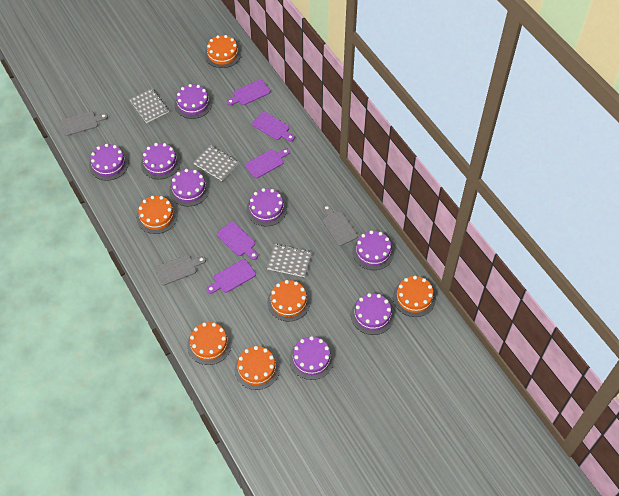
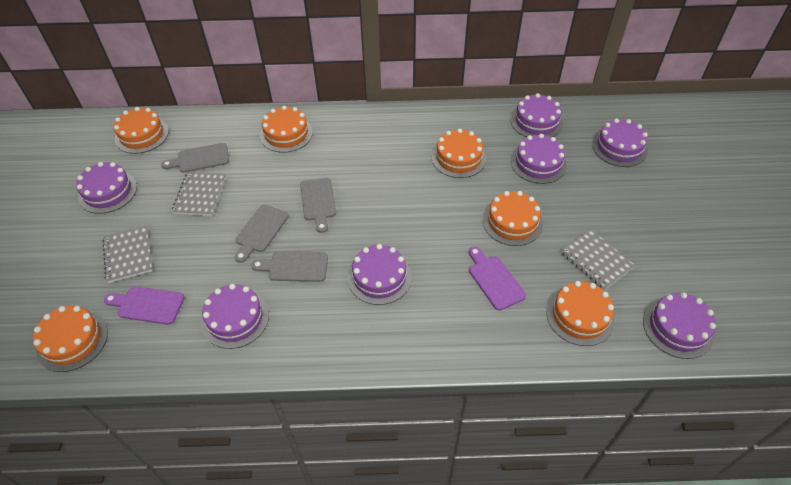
grey cutting board: 3 -> 4
purple cake: 8 -> 7
purple cutting board: 5 -> 2

